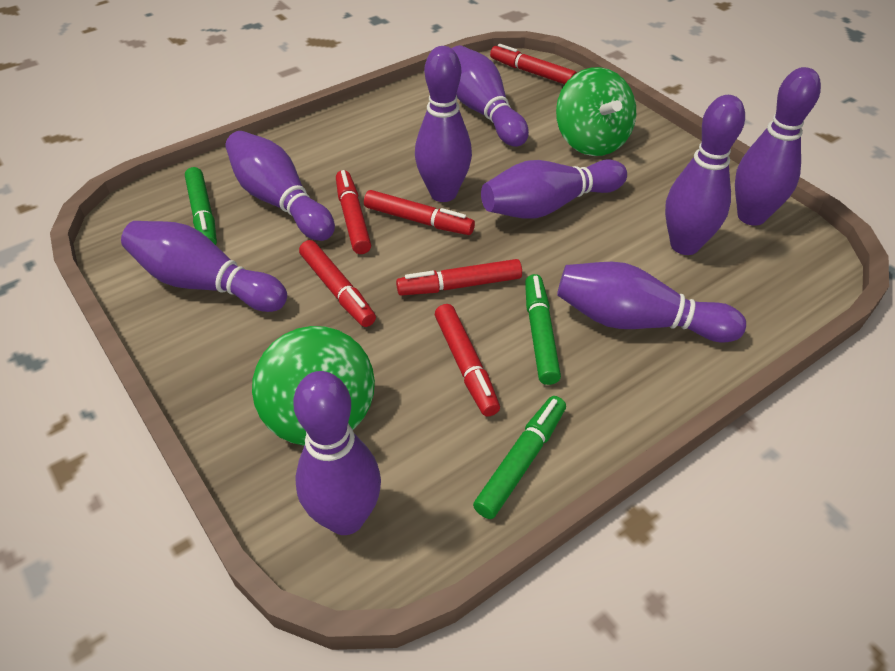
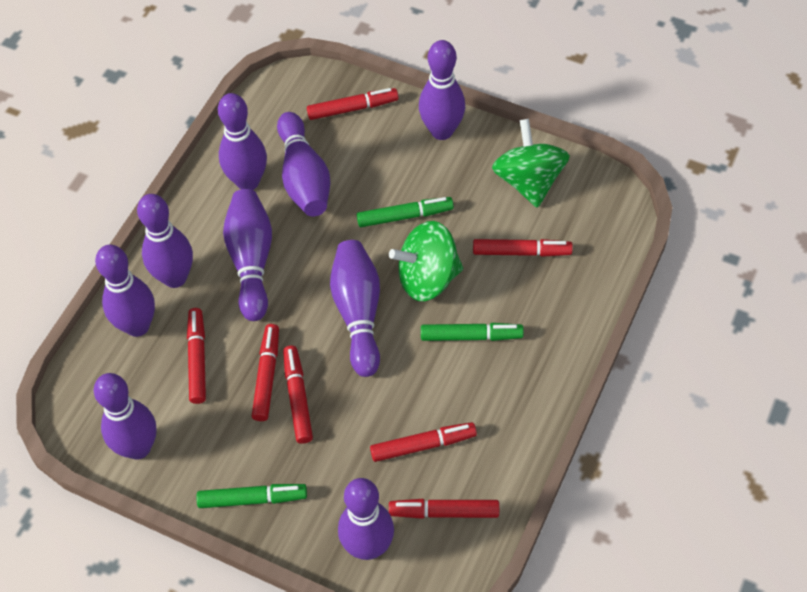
red marker: 6 -> 7

